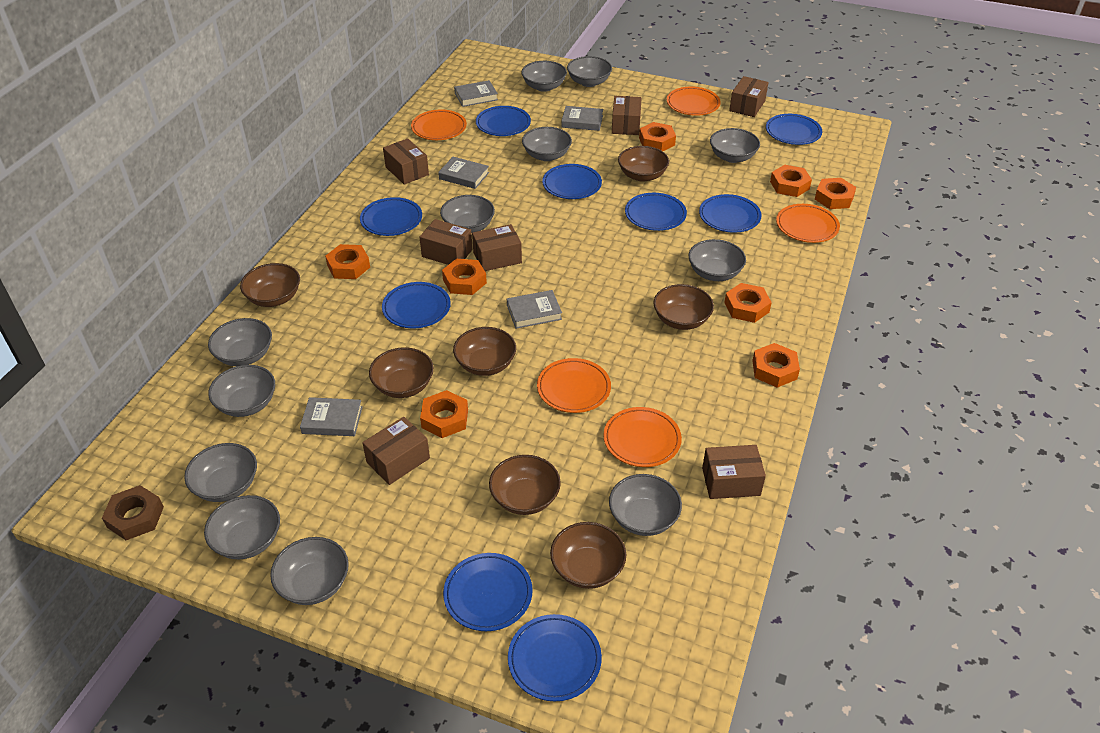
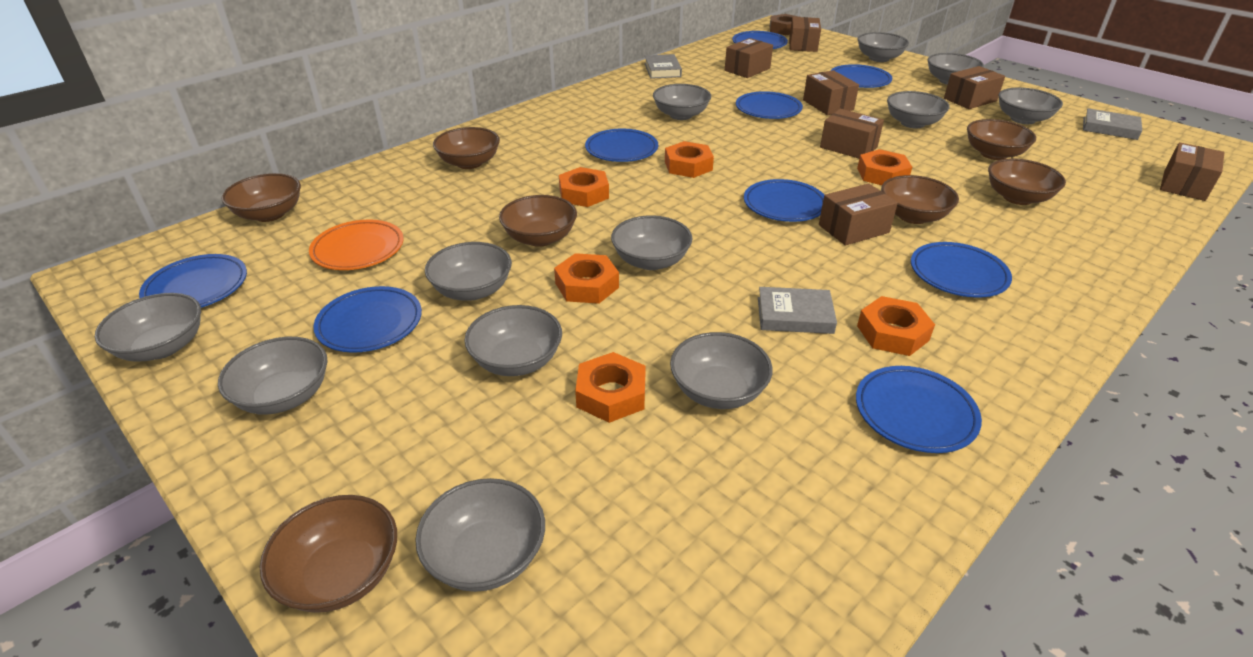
grey book: 5 -> 3
orange nut: 8 -> 6
orange plate: 5 -> 1

